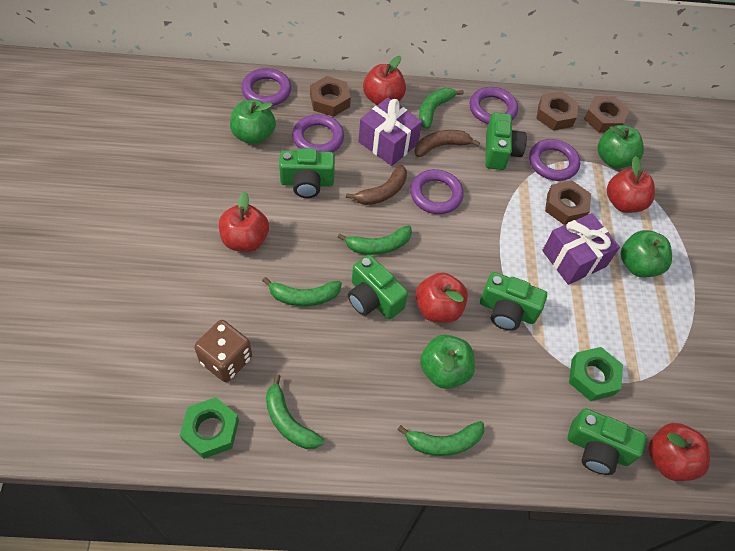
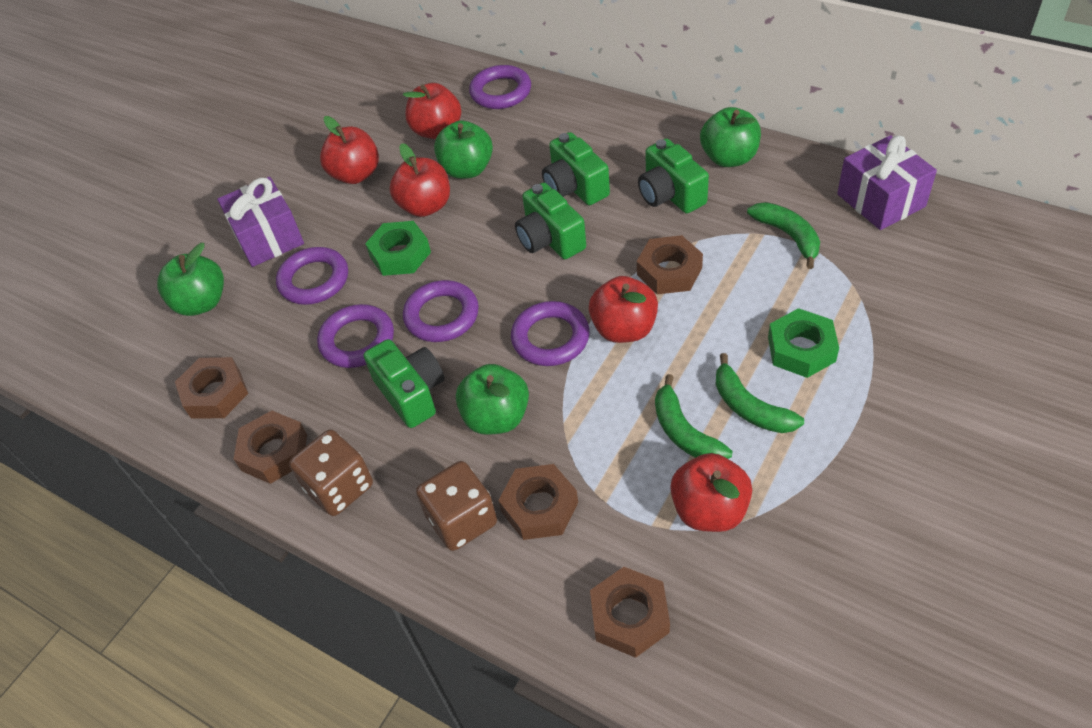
brown banana: 2 -> 0
brown dice: 1 -> 2
brown nut: 4 -> 5
green banana: 5 -> 3
green camera: 5 -> 4

